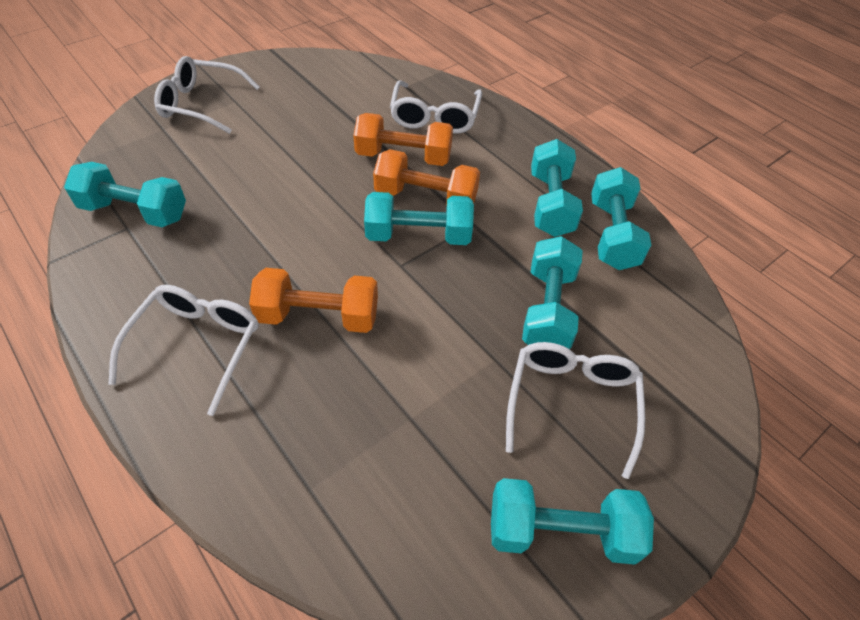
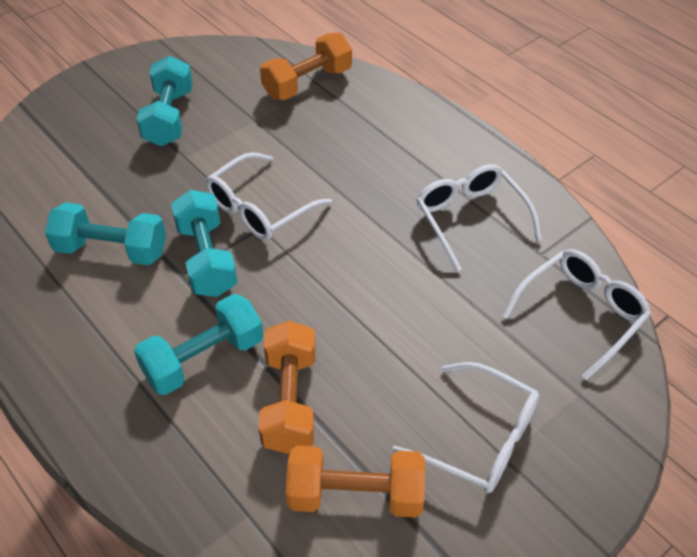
turquoise dumbbell: 6 -> 4

